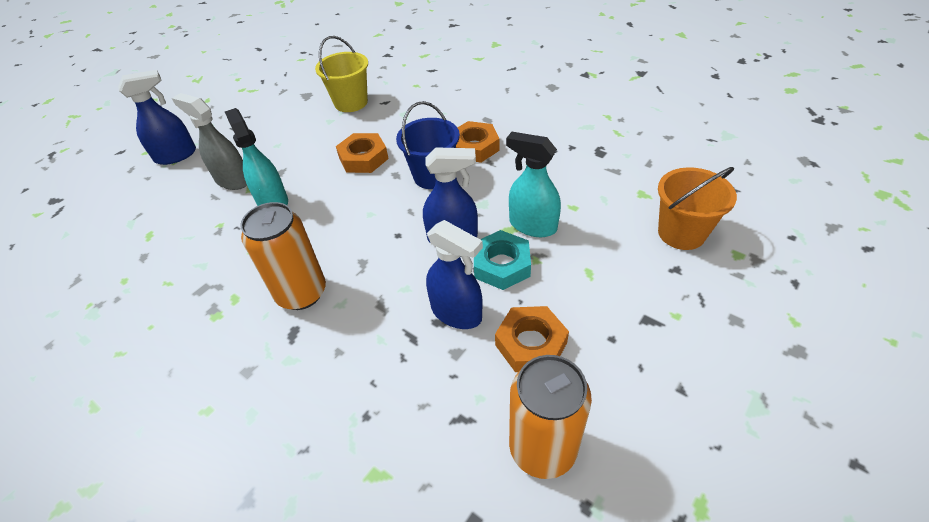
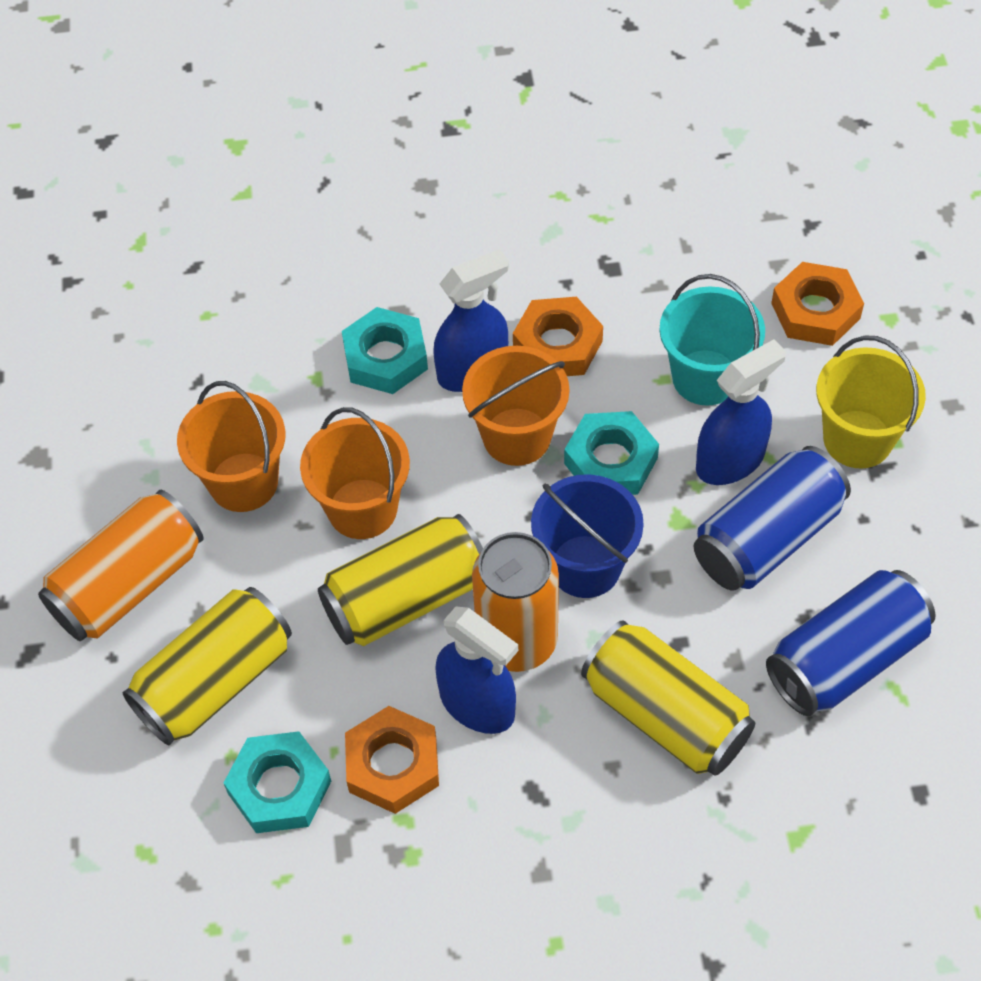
blue can: 0 -> 2
grey spray bottle: 1 -> 0
orange bucket: 1 -> 3
turquoise bucket: 0 -> 1
turquoise nut: 1 -> 3
turquoise spray bottle: 2 -> 0
yellow can: 0 -> 3

